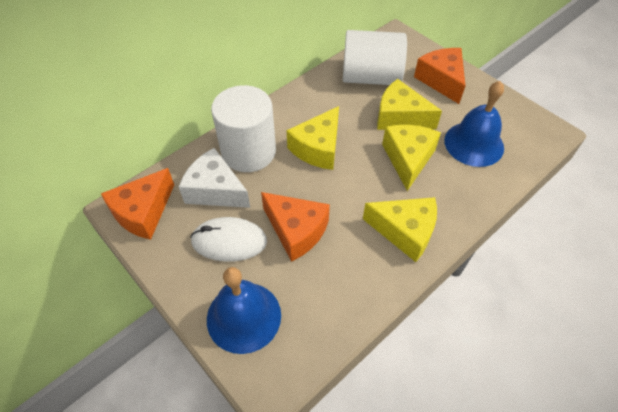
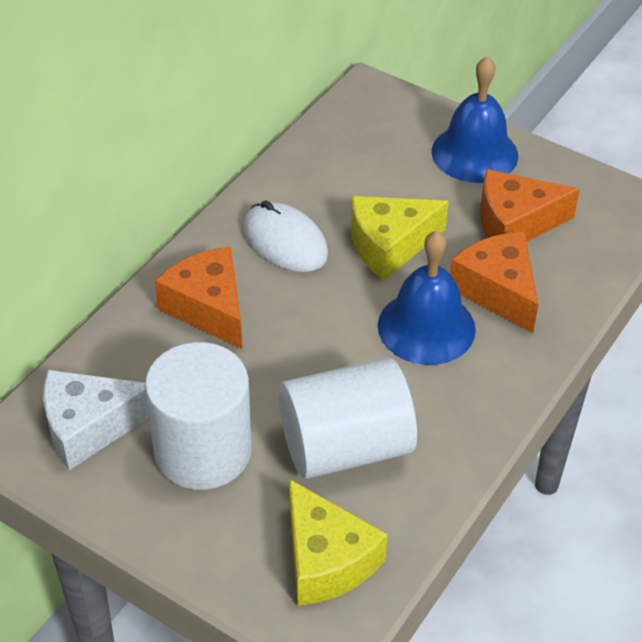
yellow cheese: 4 -> 2

